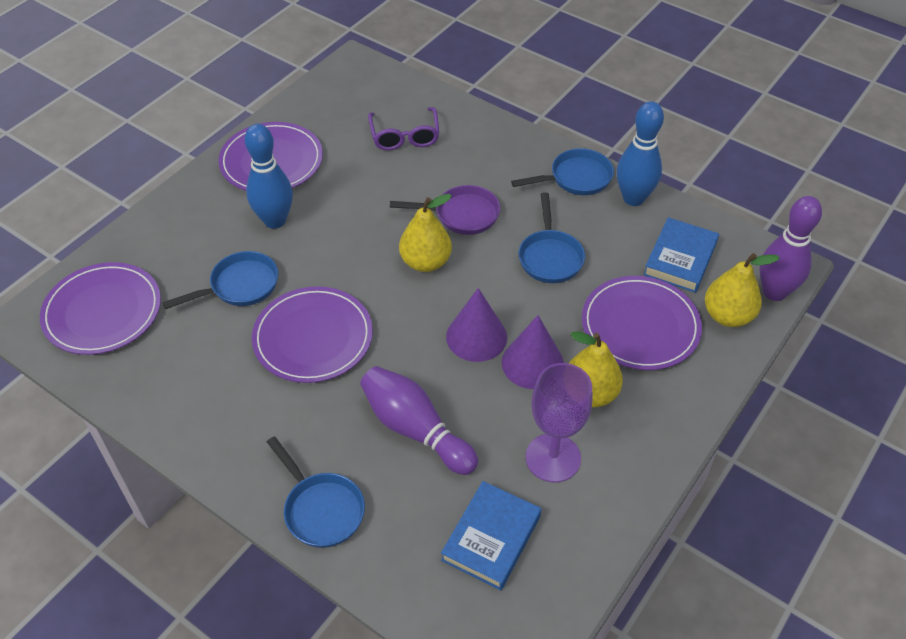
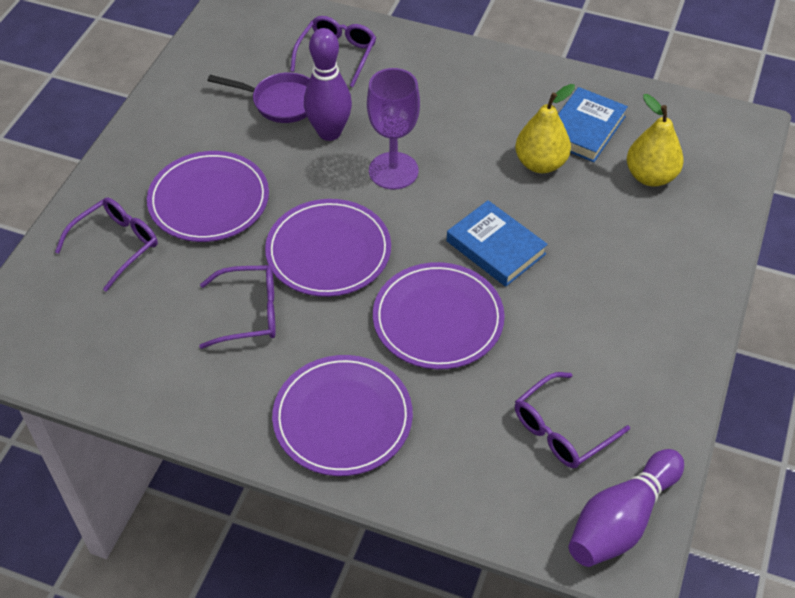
blue bowling pin: 2 -> 0
blue pan: 4 -> 0
purple cone: 2 -> 0
purple glasses: 1 -> 4
yellow pear: 3 -> 2

